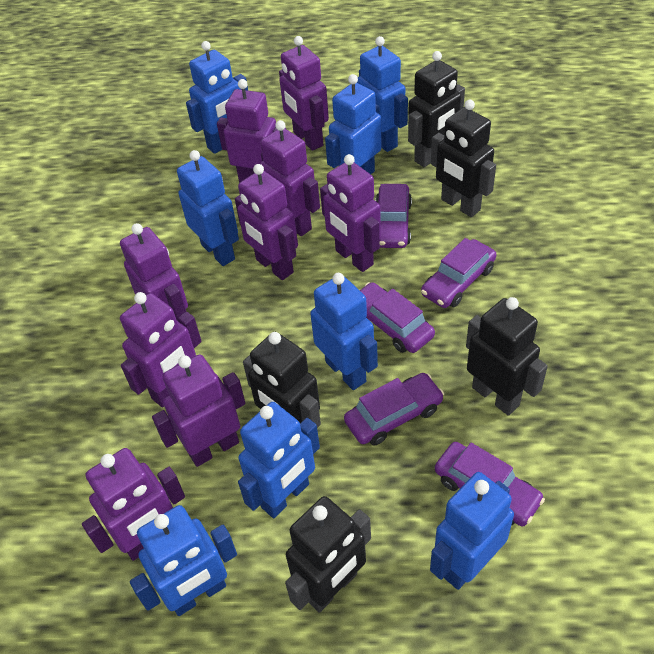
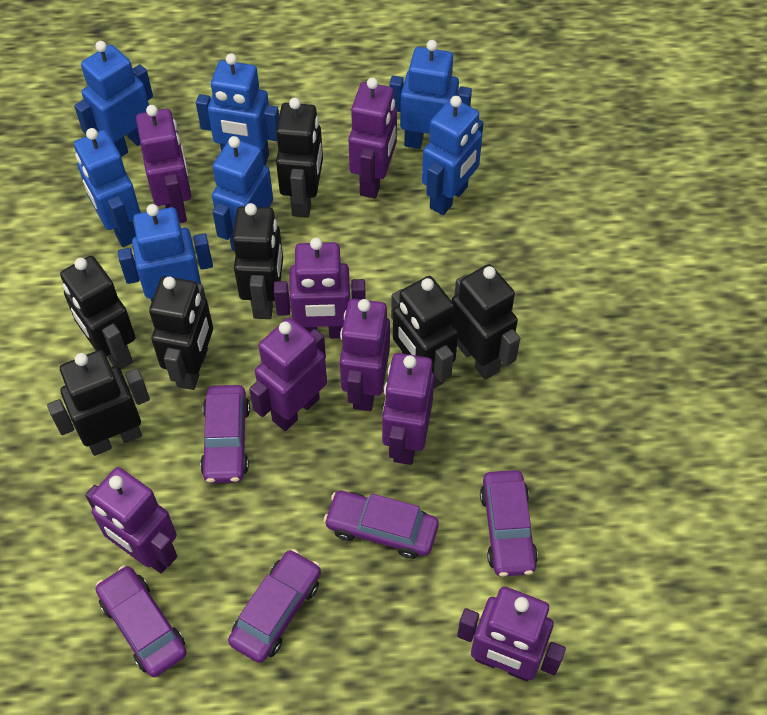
black robot: 5 -> 7
blue robot: 8 -> 7
purple robot: 9 -> 8

